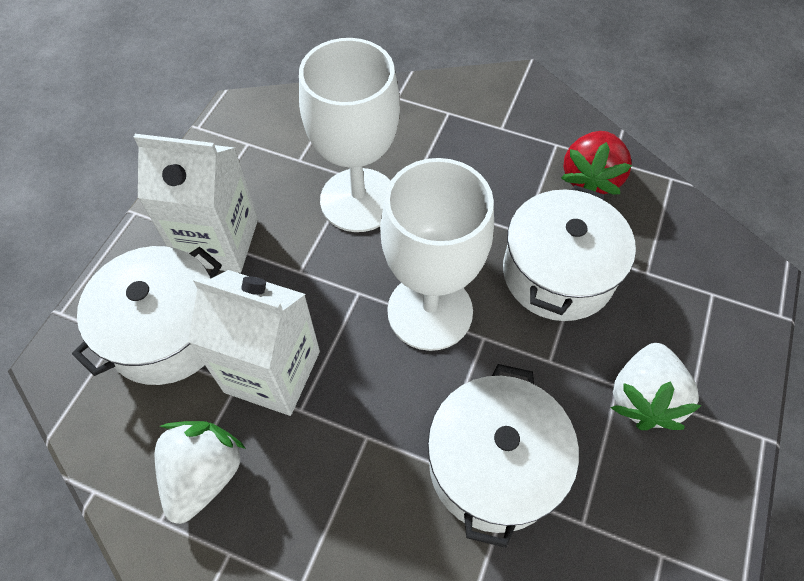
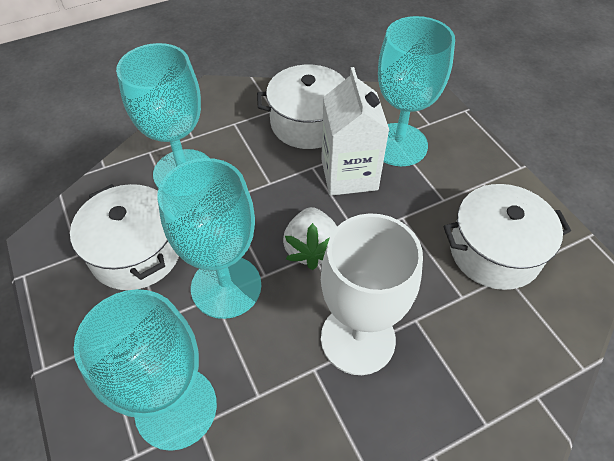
red strawberry: 1 -> 0
turquoise goblet: 0 -> 4
white carton: 2 -> 1
white goblet: 2 -> 1
white strawberry: 2 -> 1

